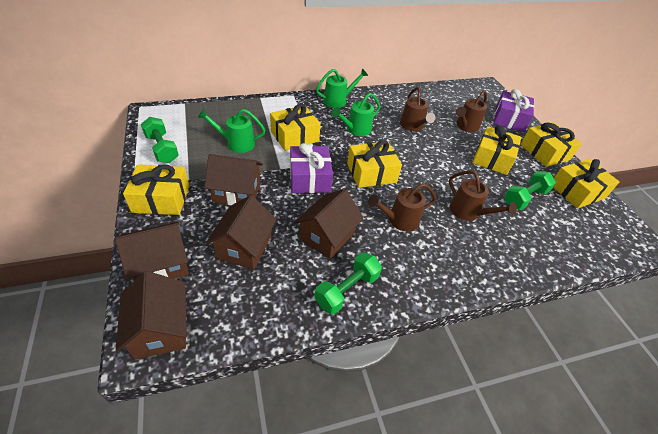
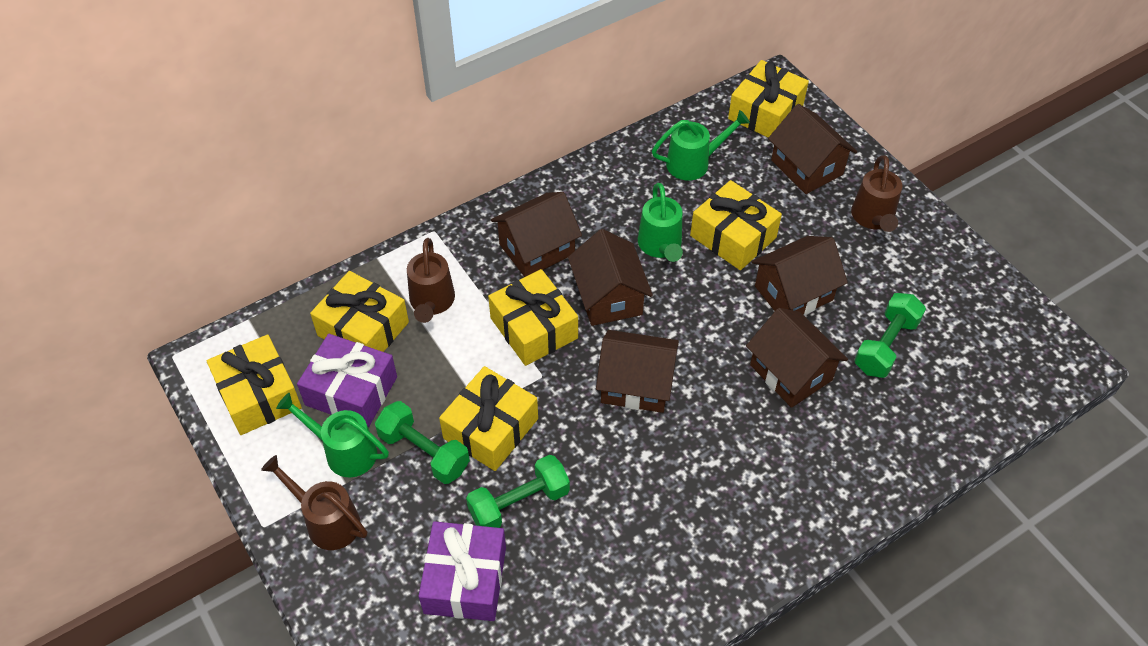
brown house: 5 -> 6
brown watering can: 4 -> 3

